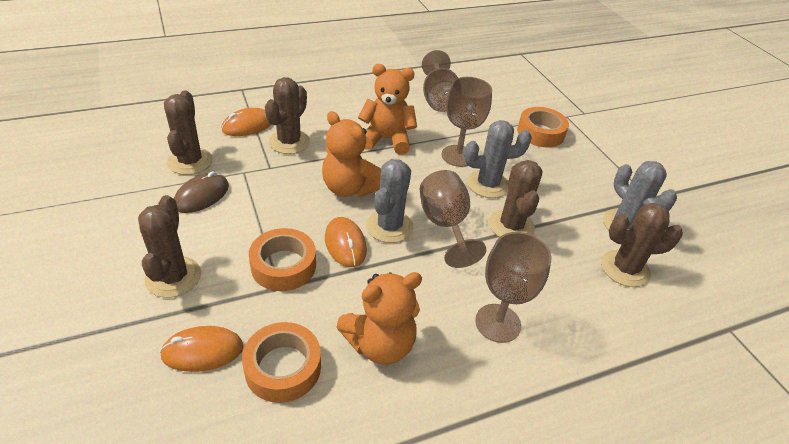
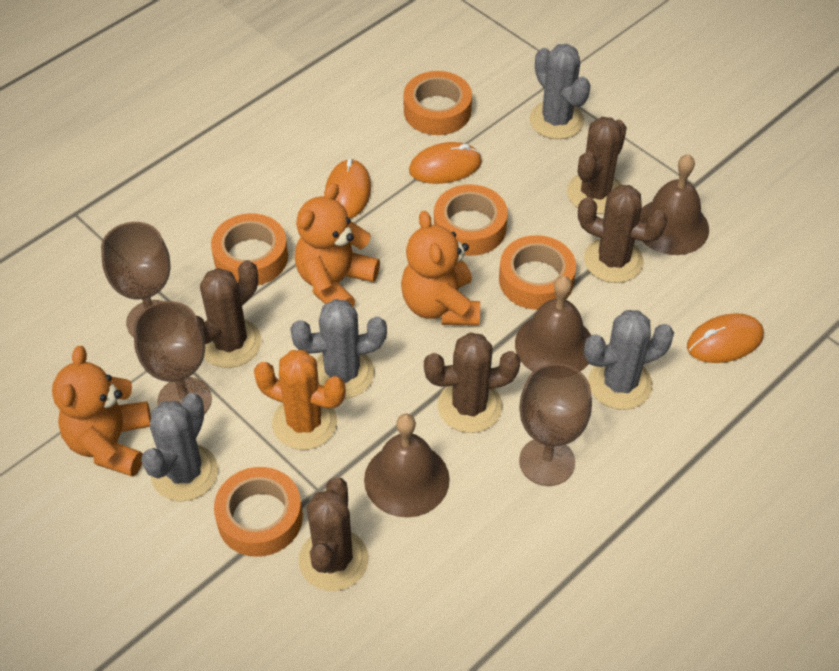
brown bell: 0 -> 3
brown goblet: 4 -> 3
brown mouse: 1 -> 0
grey cactus: 3 -> 4
orange cactus: 0 -> 1
orange tape: 3 -> 5

